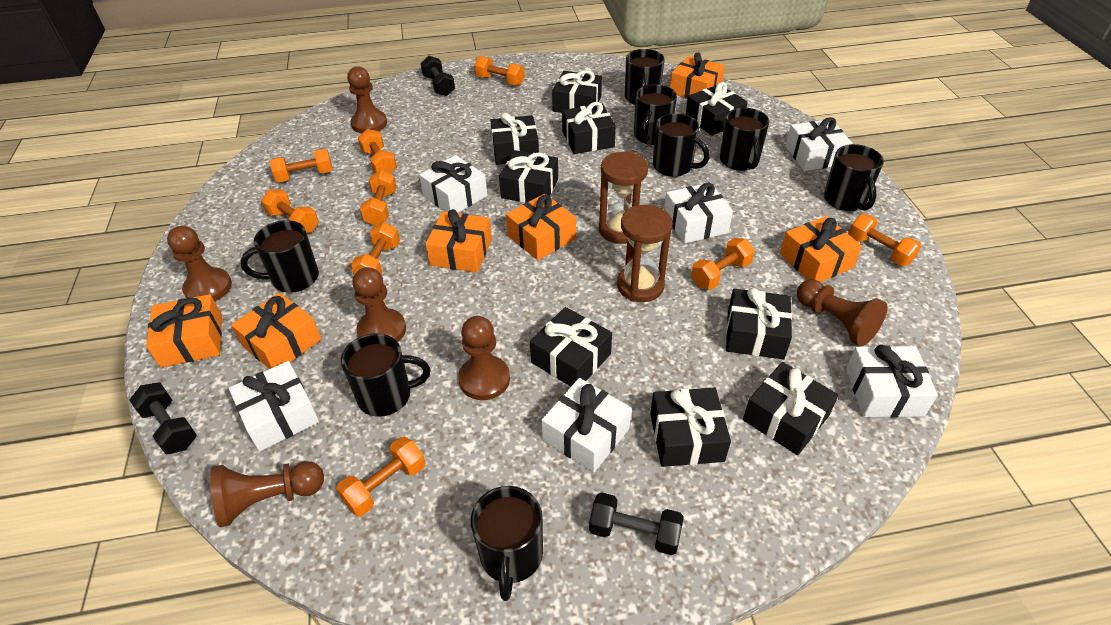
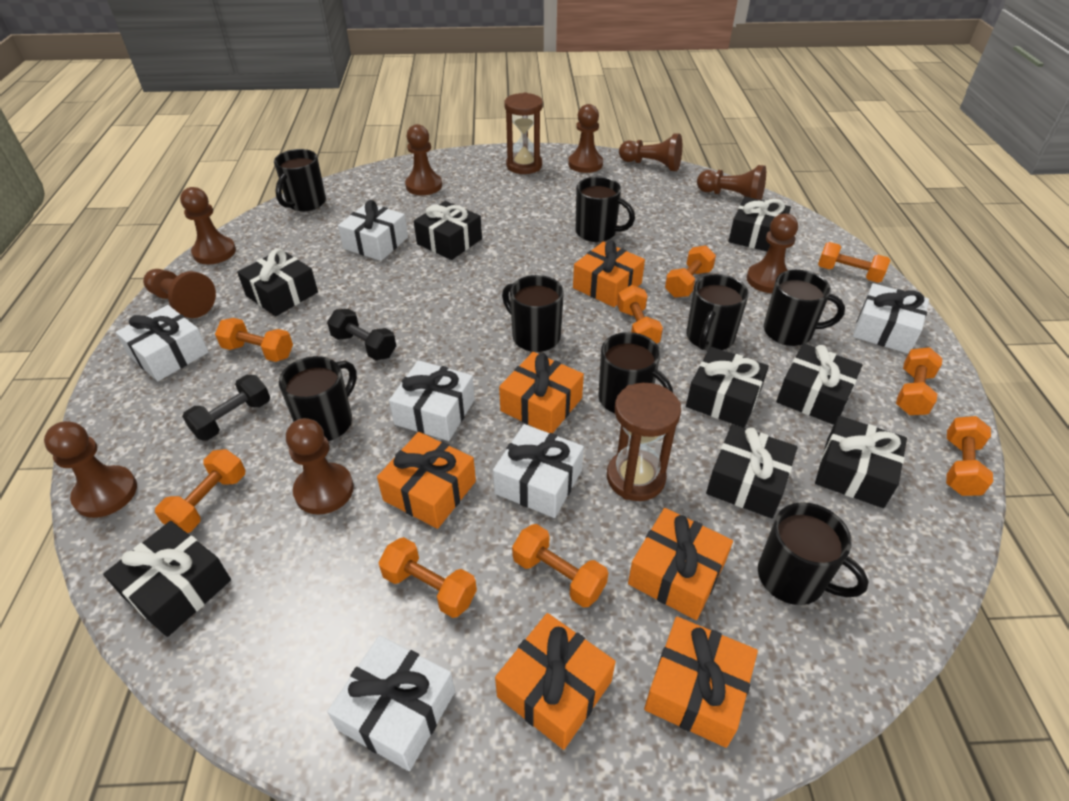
black dumbbell: 3 -> 2
black gift: 9 -> 8
brown pawn: 6 -> 9

